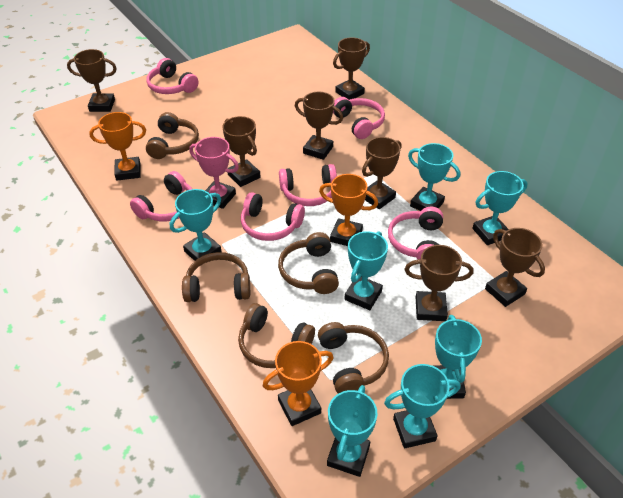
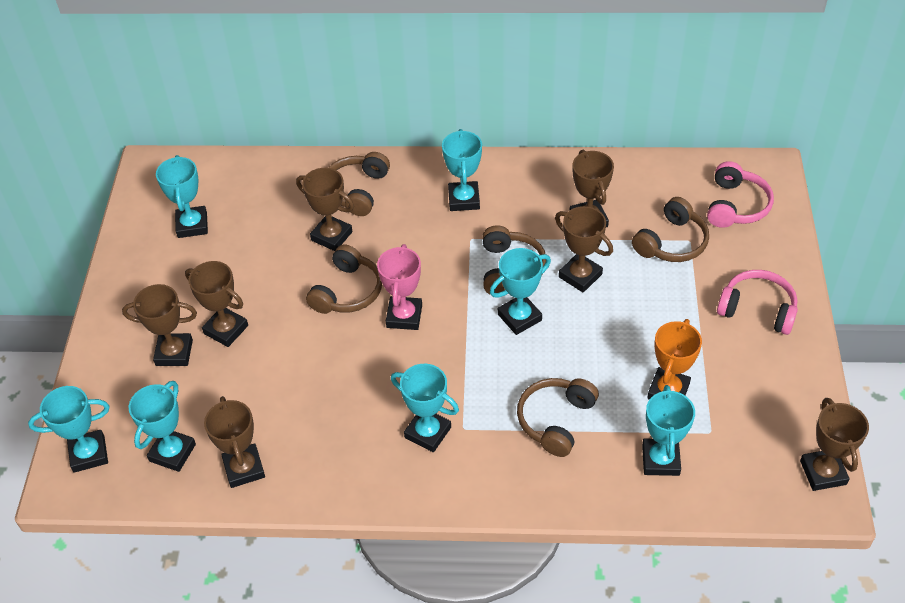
orange trophy: 3 -> 1
pink headphones: 6 -> 2

